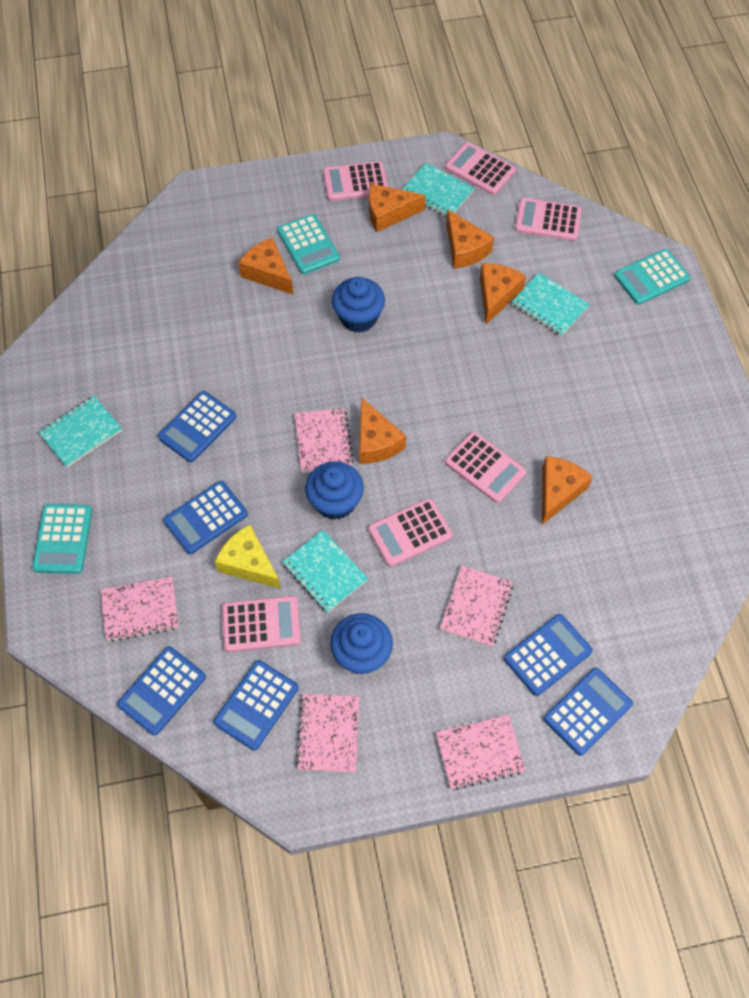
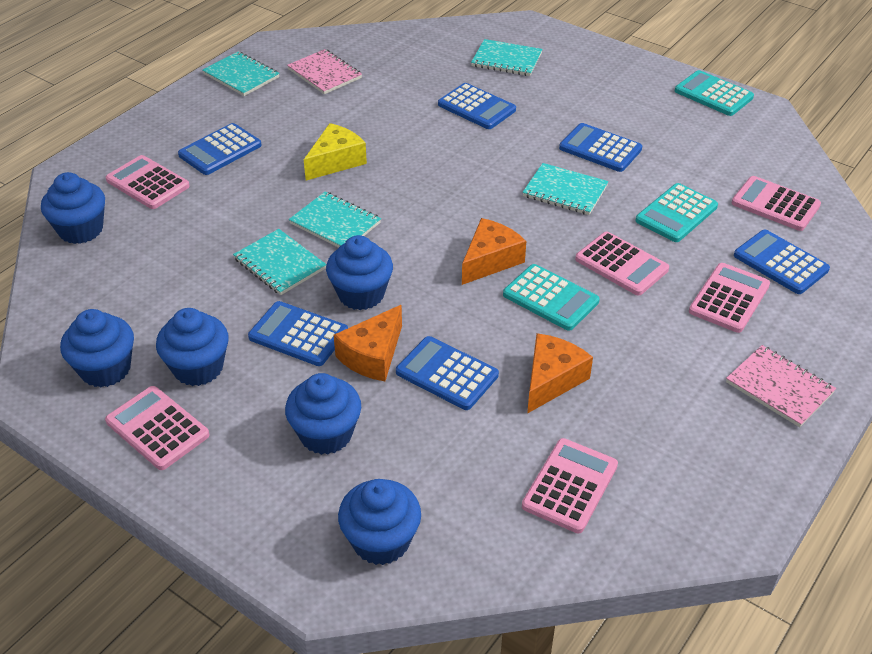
blue cupcake: 3 -> 6
orange cheese: 6 -> 3
pink notebook: 5 -> 2
turquoise notebook: 4 -> 5

